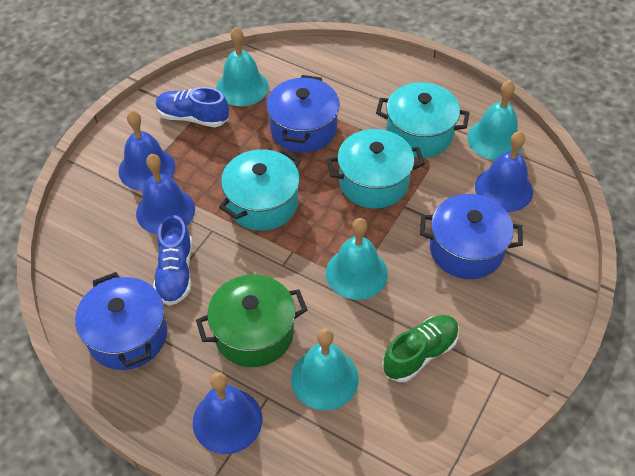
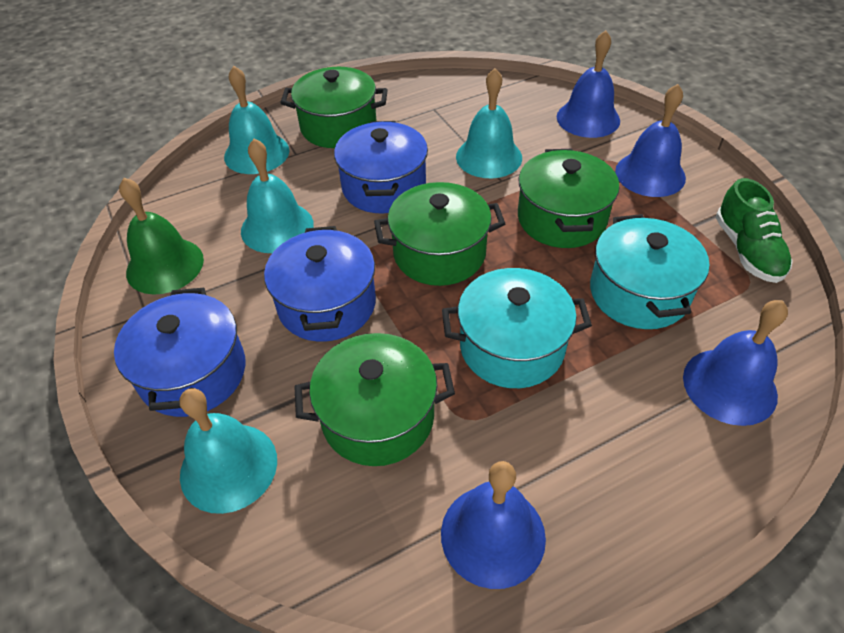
blue shoe: 2 -> 0
green bell: 0 -> 1
green pot: 1 -> 4
turquoise pot: 3 -> 2

